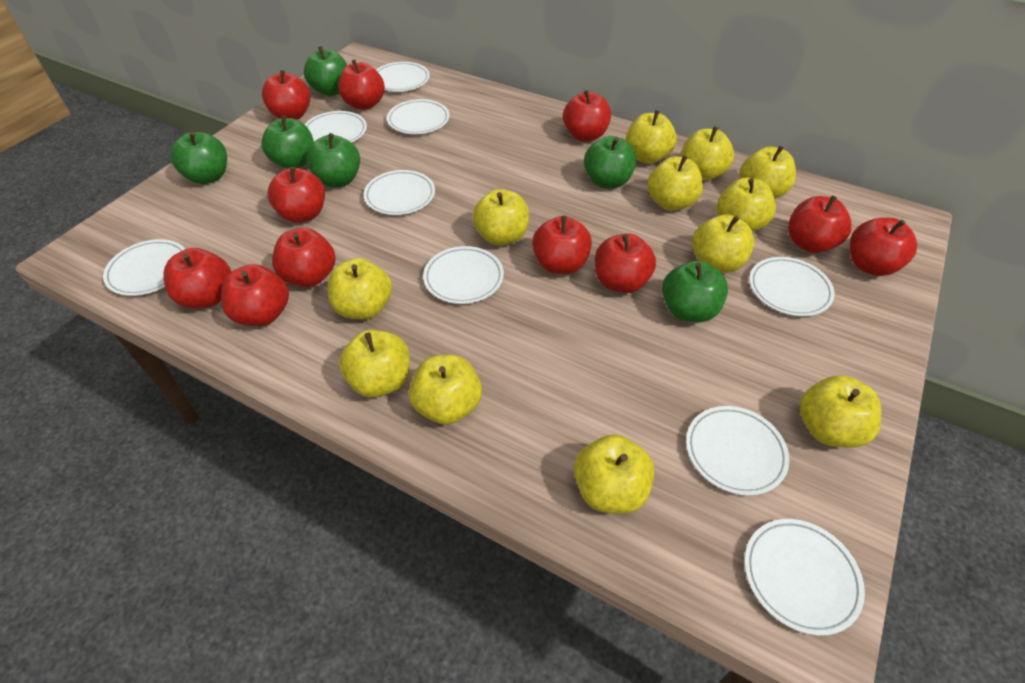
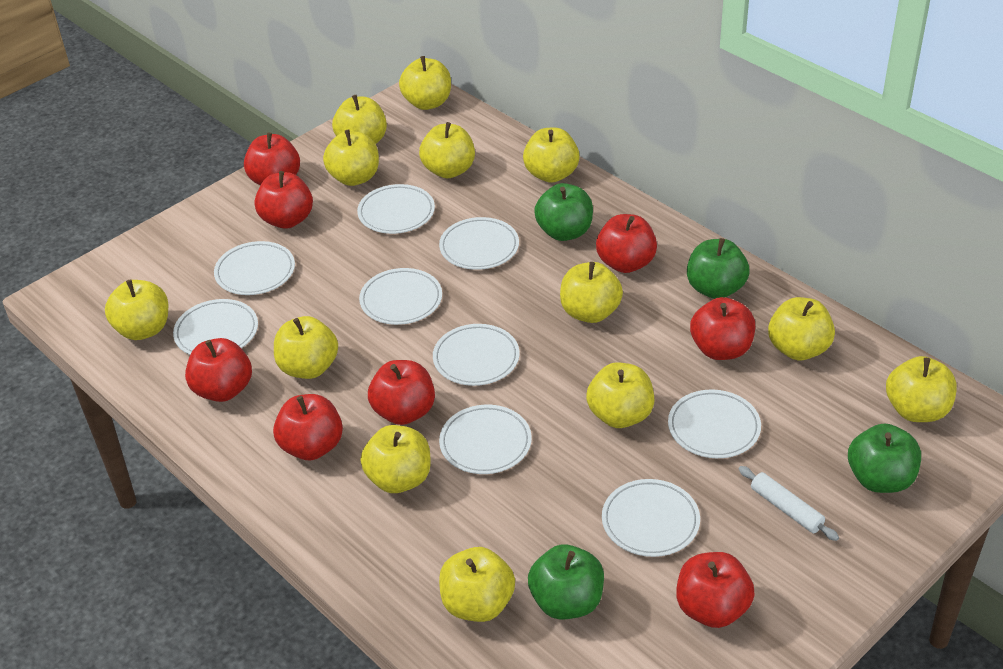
green apple: 6 -> 4
red apple: 11 -> 8
white rolling pin: 0 -> 1
yellow apple: 12 -> 13

